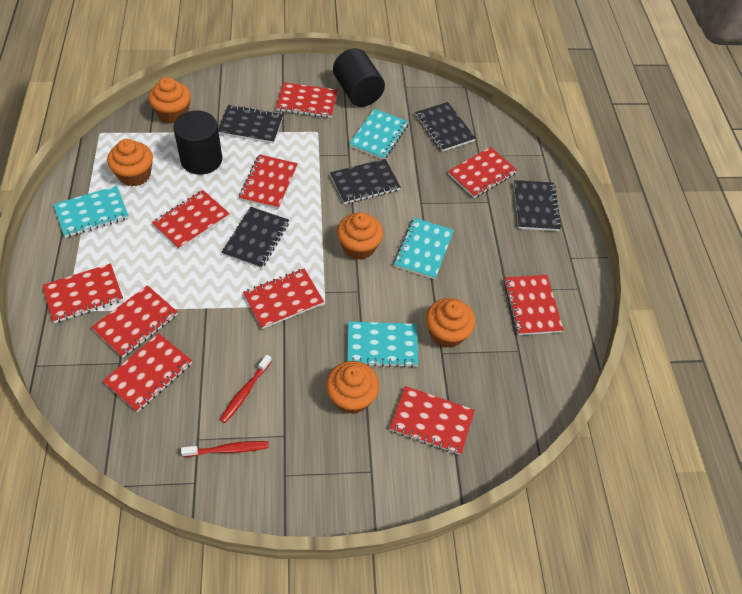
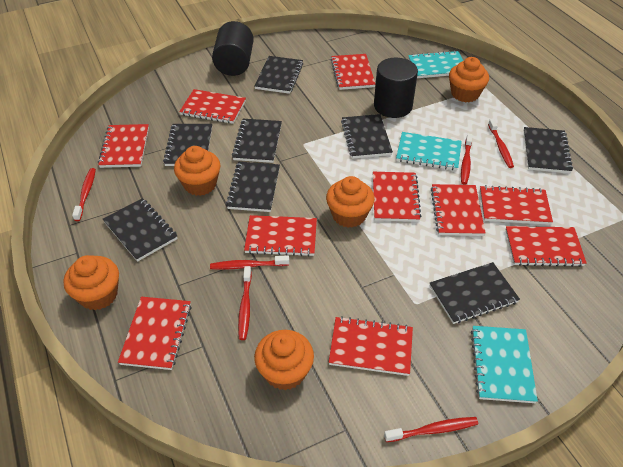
black notebook: 5 -> 8
red toothbrush: 2 -> 6
turquoise notebook: 4 -> 3

